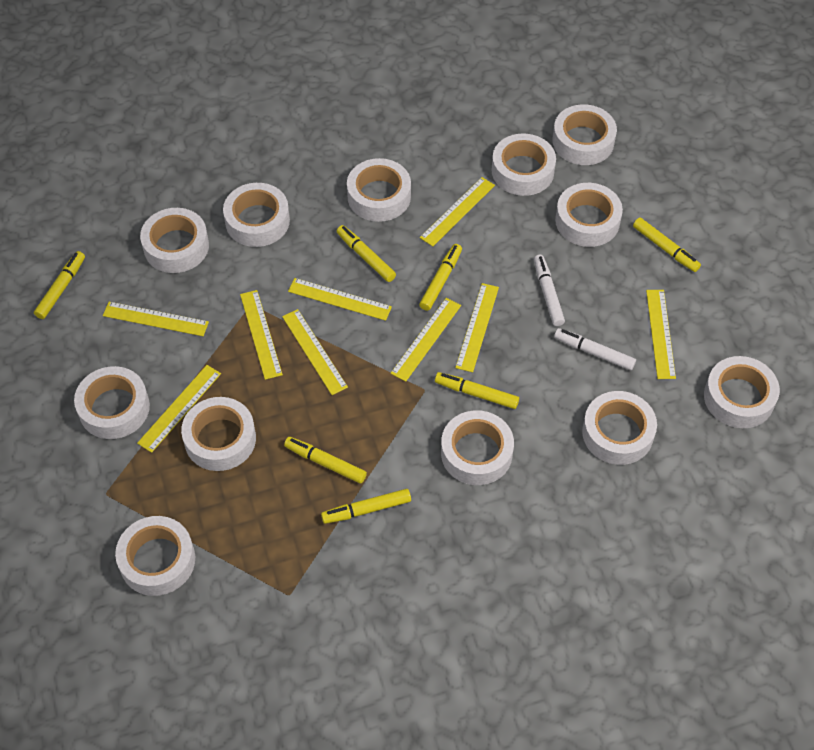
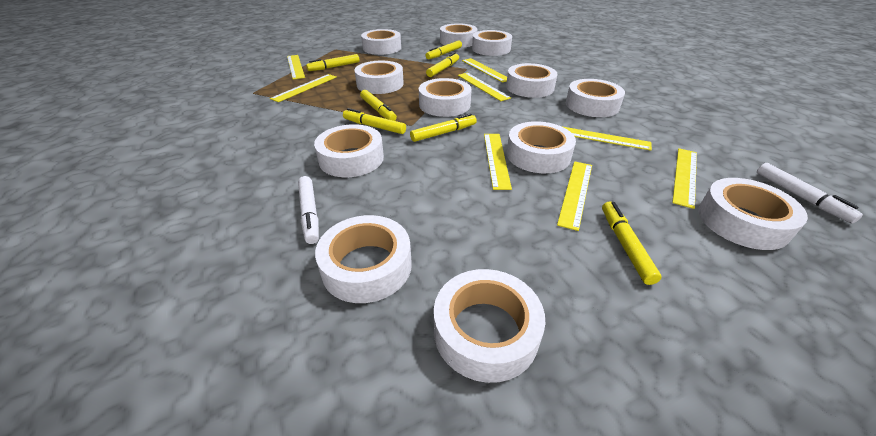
yellow ruler: 9 -> 8

